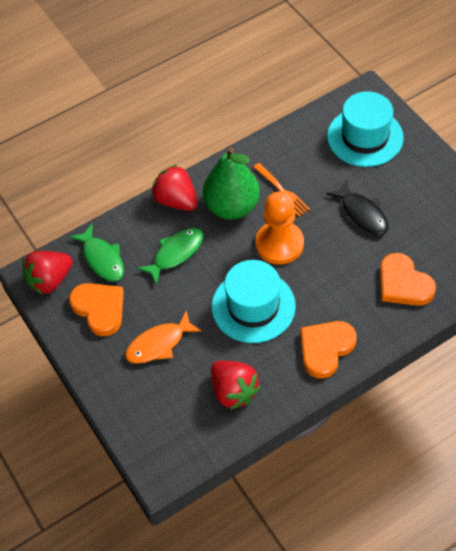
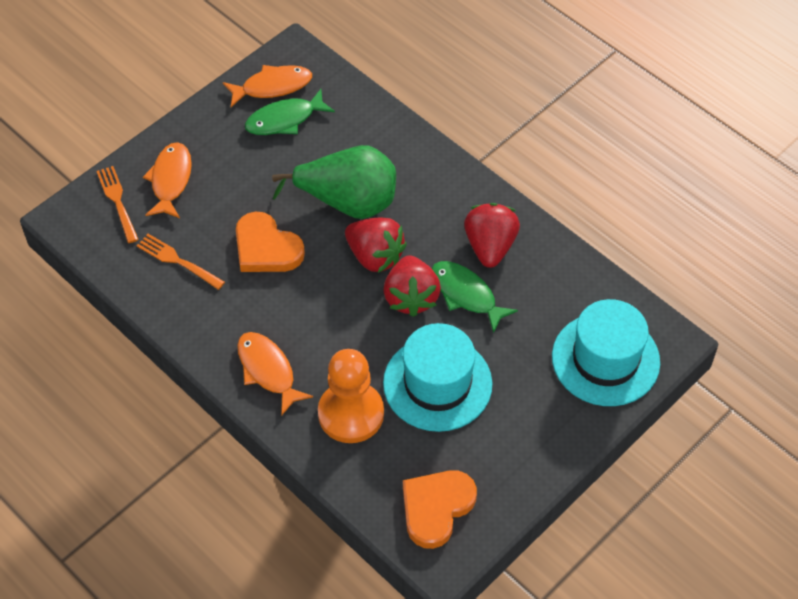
black fish: 1 -> 0
orange fish: 1 -> 3
orange fork: 1 -> 2
orange heart: 3 -> 2

